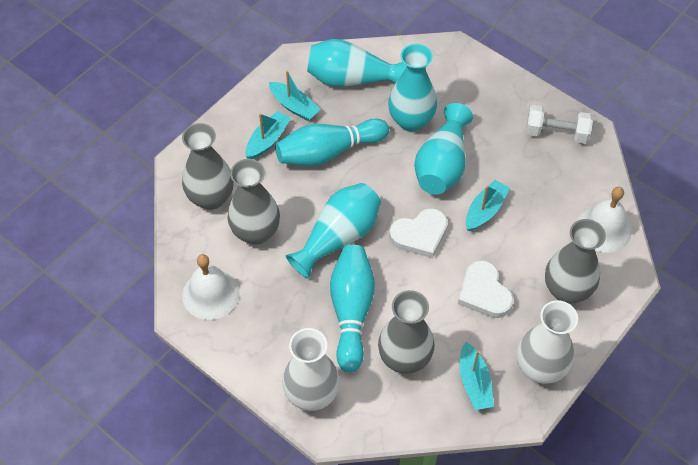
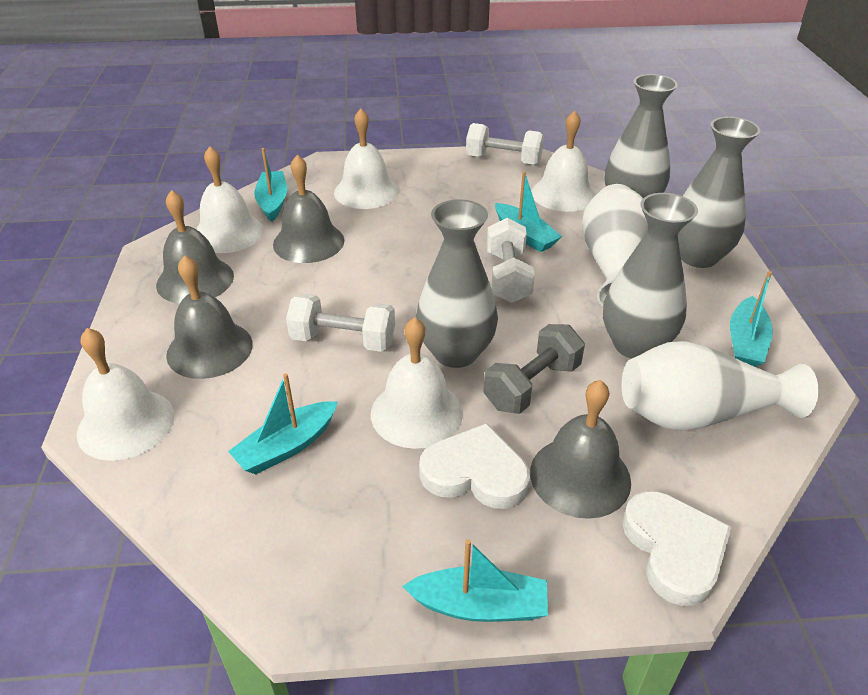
grey bell: 0 -> 4
grey dumbbell: 0 -> 1
turquoise boat: 4 -> 5
turquoise bowling pin: 2 -> 0
turquoise vase: 4 -> 0
white bell: 2 -> 5
white dumbbell: 1 -> 3

